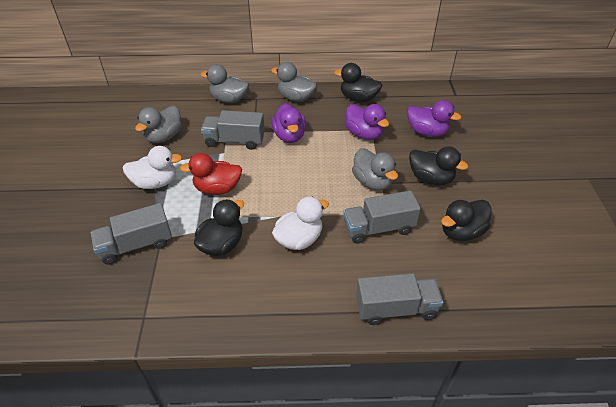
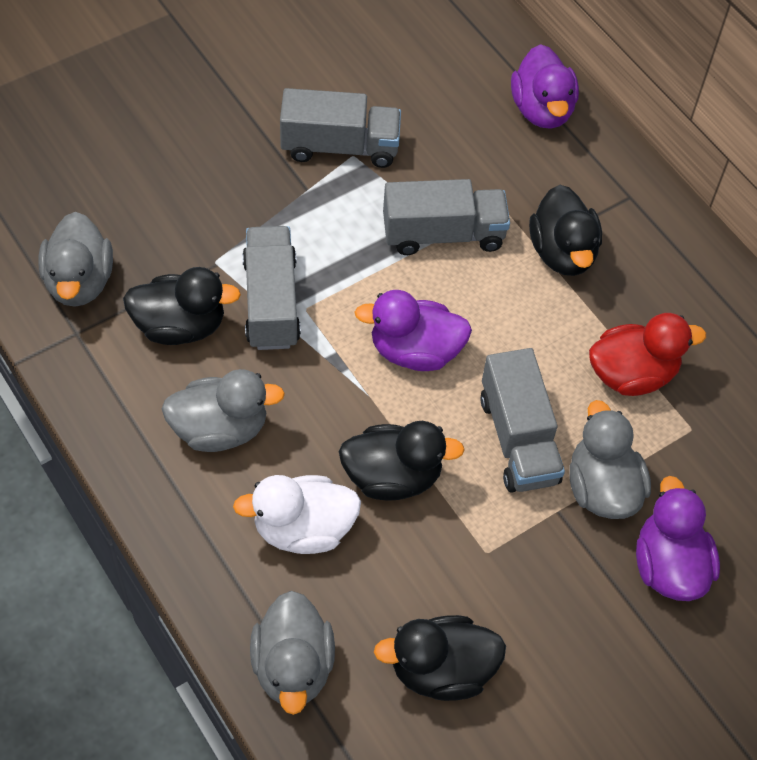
white duck: 2 -> 1

